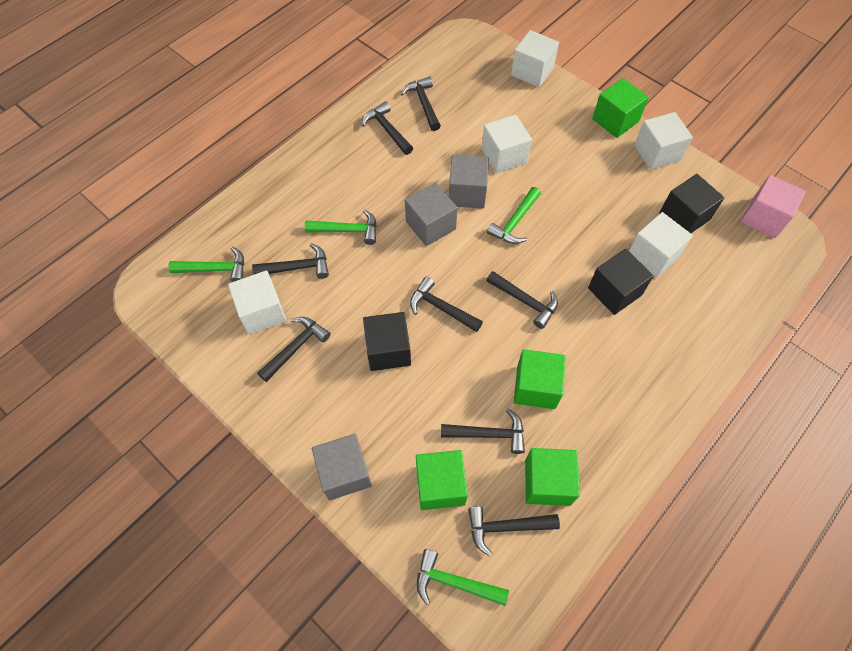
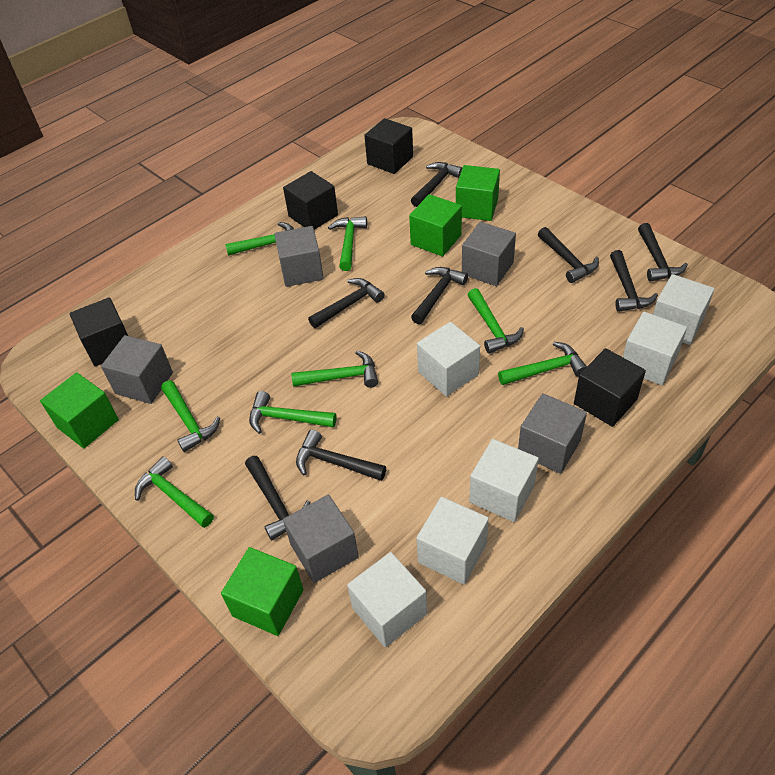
black cube: 3 -> 4
green hammer: 4 -> 8
grey cube: 3 -> 5
pink cube: 1 -> 0
white cube: 5 -> 6

